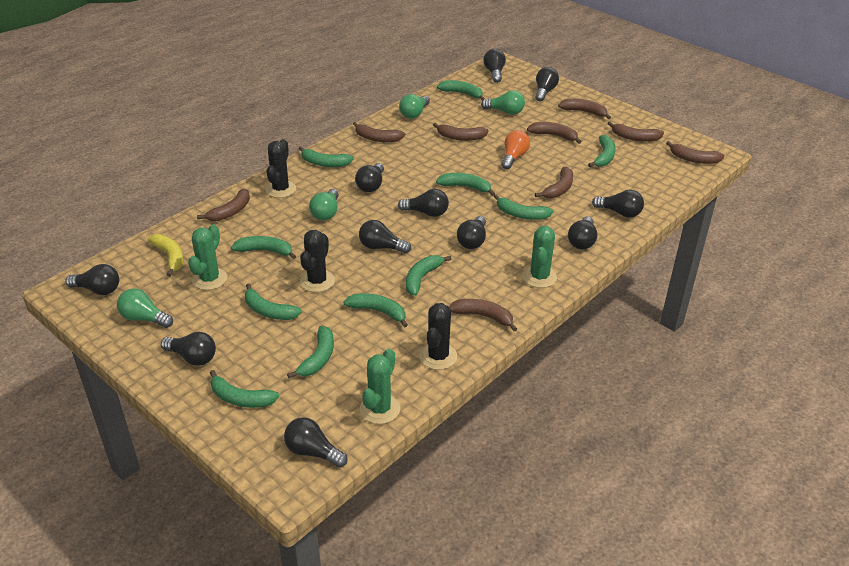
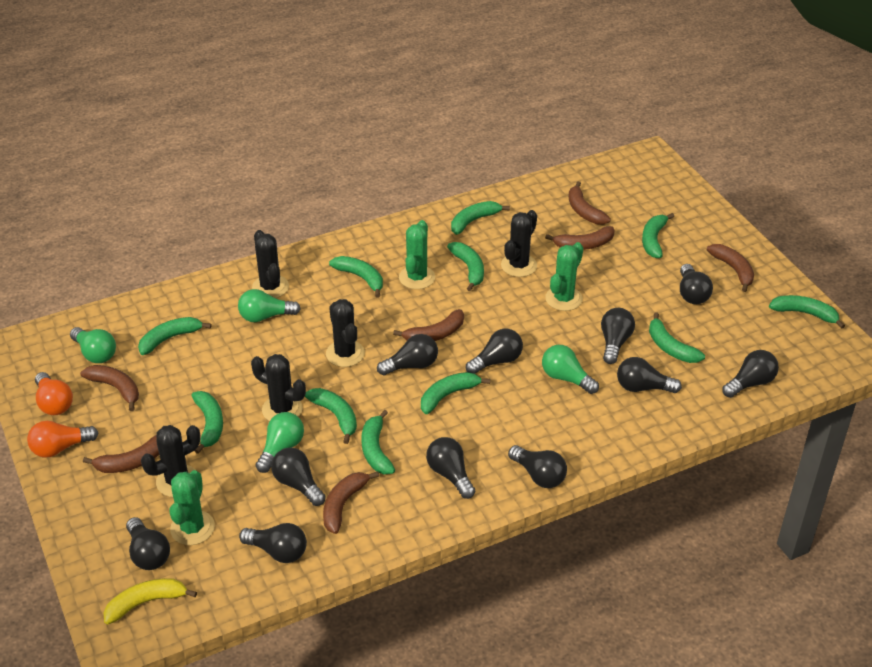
black cactus: 3 -> 5
brown banana: 9 -> 7
orange light bulb: 1 -> 2

